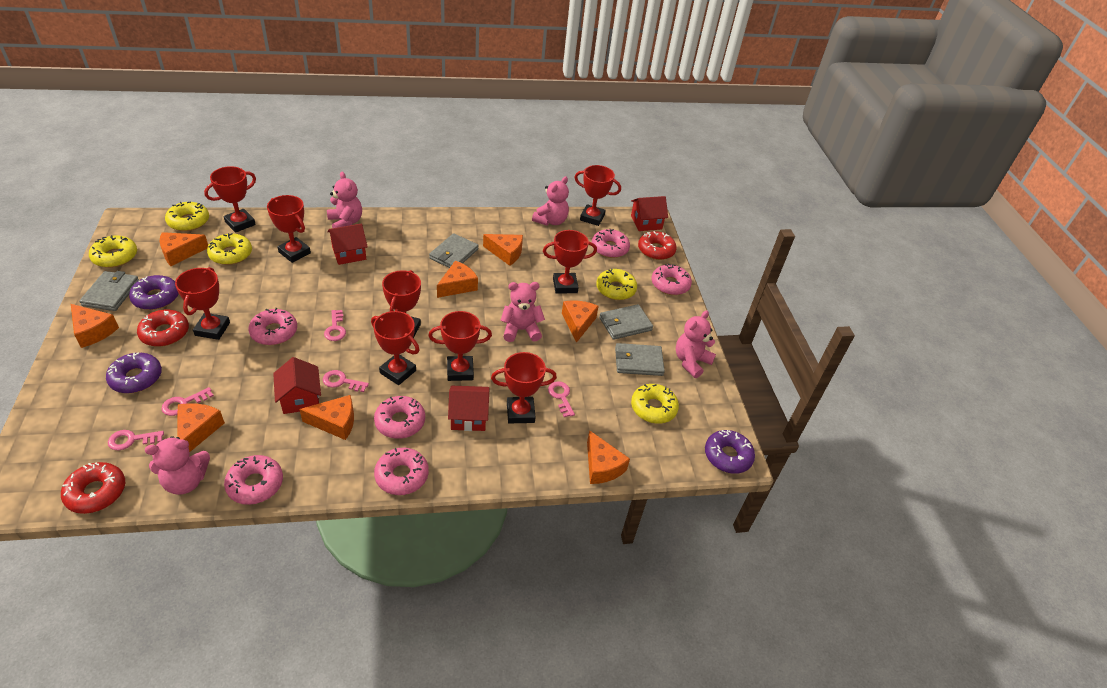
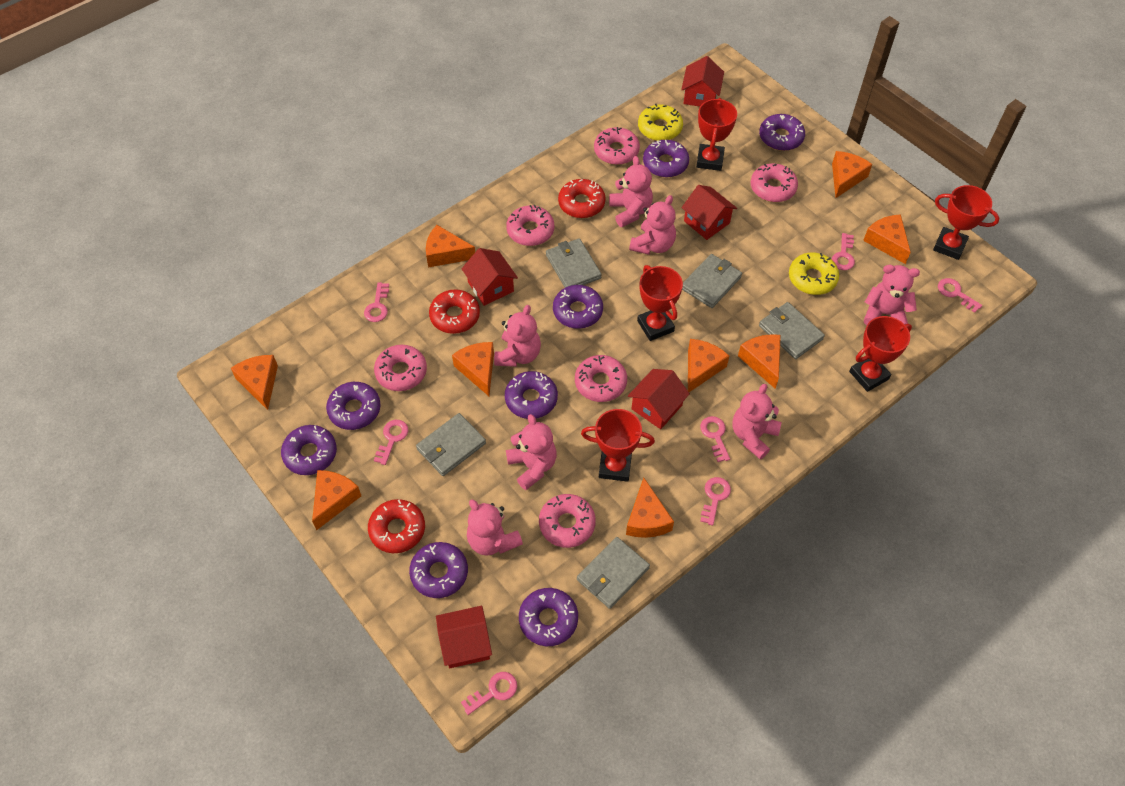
grey wallet: 4 -> 5
orange cheese: 8 -> 9
pink key: 5 -> 7
pink teddy bear: 5 -> 7
purple donut: 3 -> 8
red house: 4 -> 5
red trophy: 9 -> 5
yellow donut: 5 -> 2

